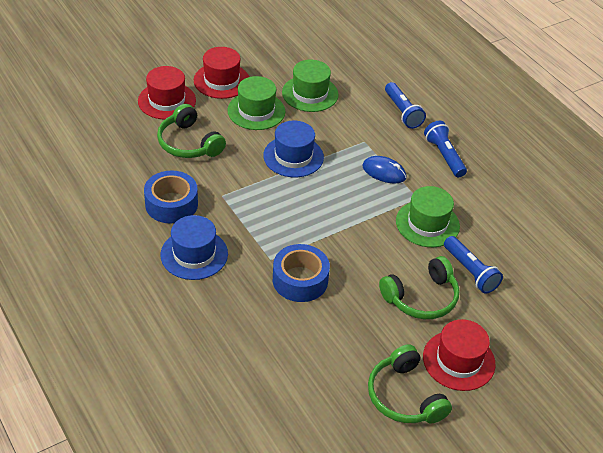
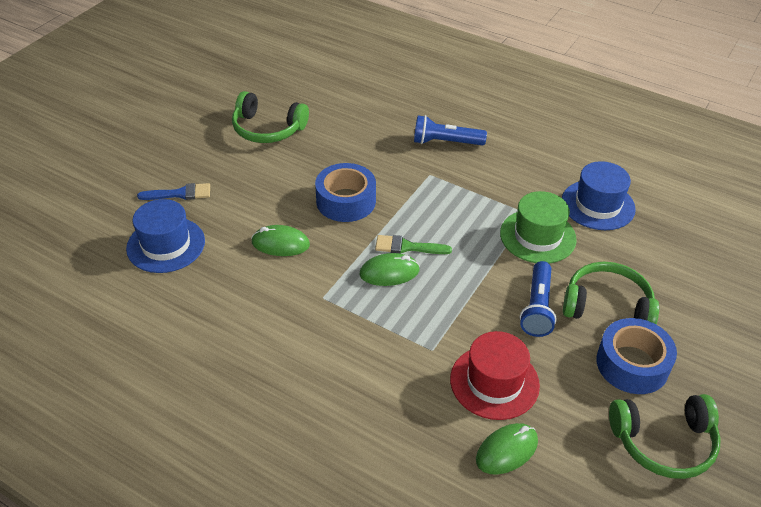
blue brush: 0 -> 1
blue flashlight: 3 -> 2
blue mouse: 1 -> 0
green brush: 0 -> 1
green hat: 3 -> 1
green mouse: 0 -> 3
red hat: 3 -> 1

